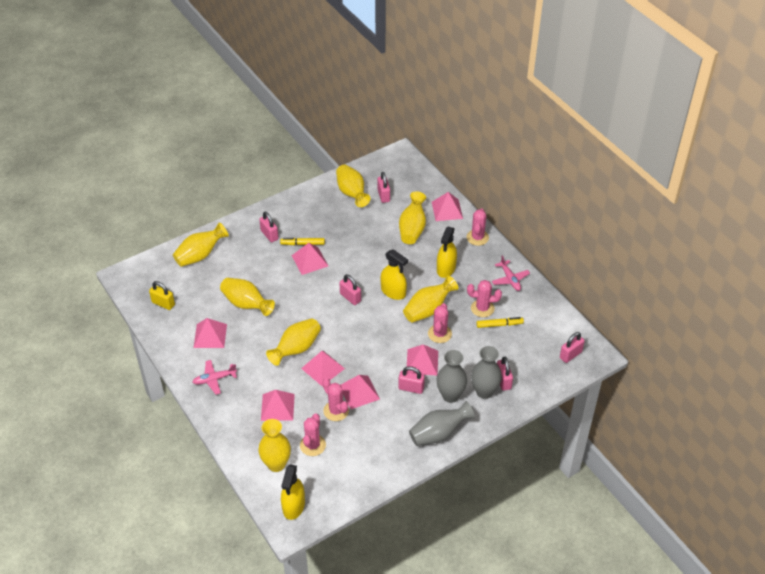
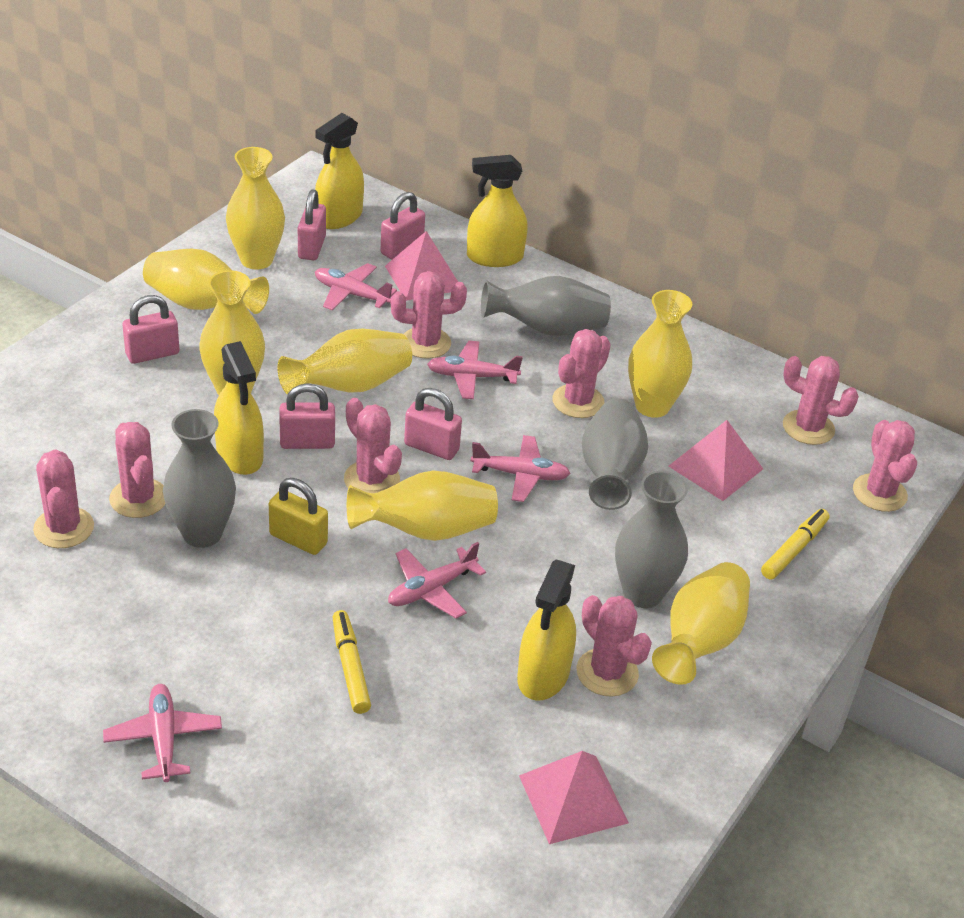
grey vase: 3 -> 4
pink cactus: 5 -> 8
pink padlock: 6 -> 5
pink plane: 2 -> 5
pink pyramid: 7 -> 3
yellow spray bottle: 3 -> 4

